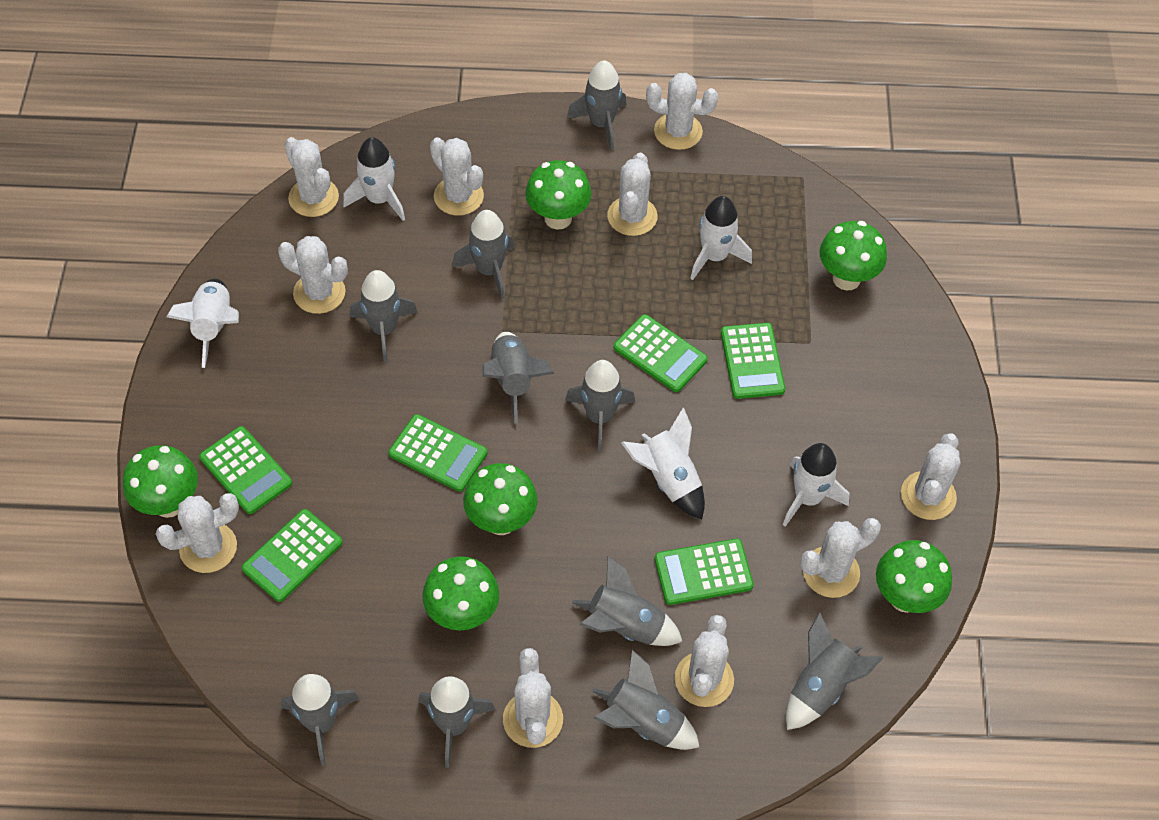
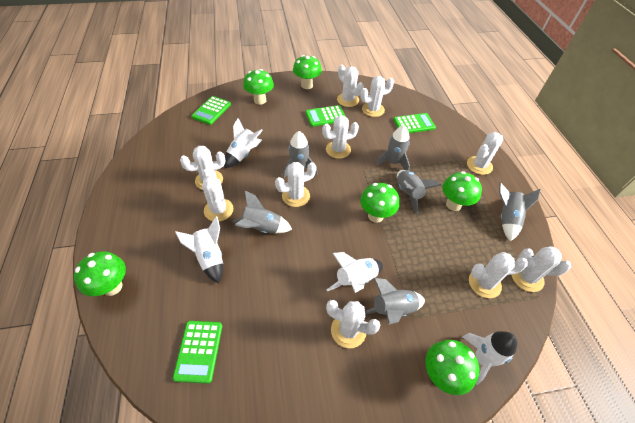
green calculator: 6 -> 4
grey rocket: 10 -> 6
white rocket: 5 -> 4

